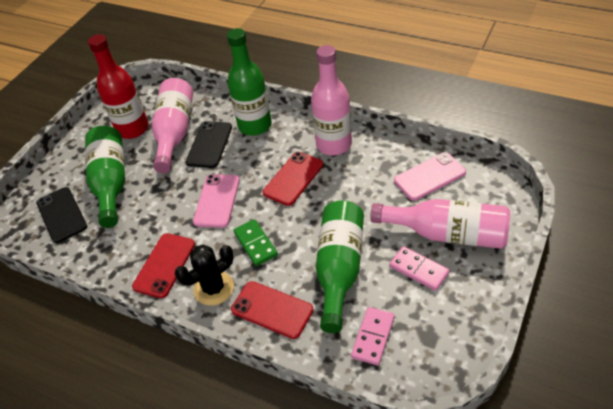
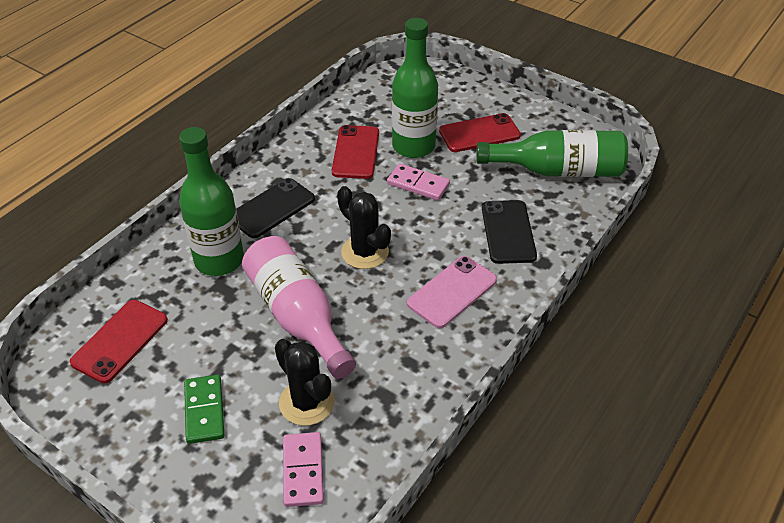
black cactus: 1 -> 2
pink bottle: 3 -> 1
pink phone: 2 -> 1
red bottle: 1 -> 0

